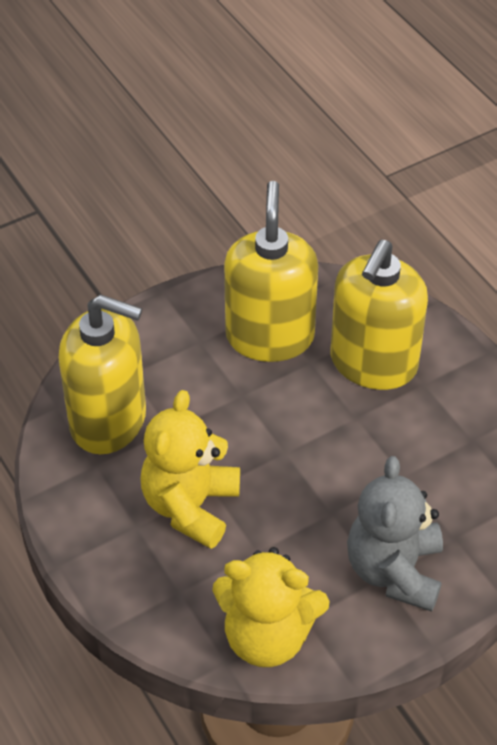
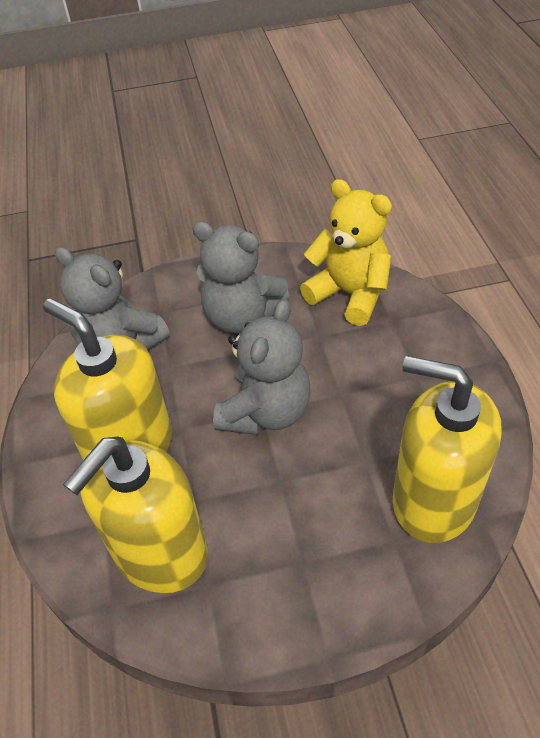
grey teddy bear: 1 -> 3
yellow teddy bear: 2 -> 1

